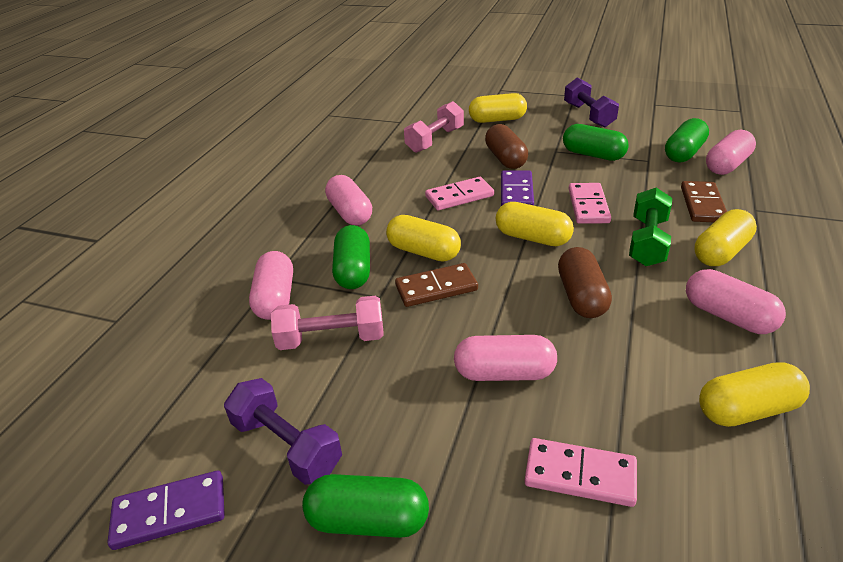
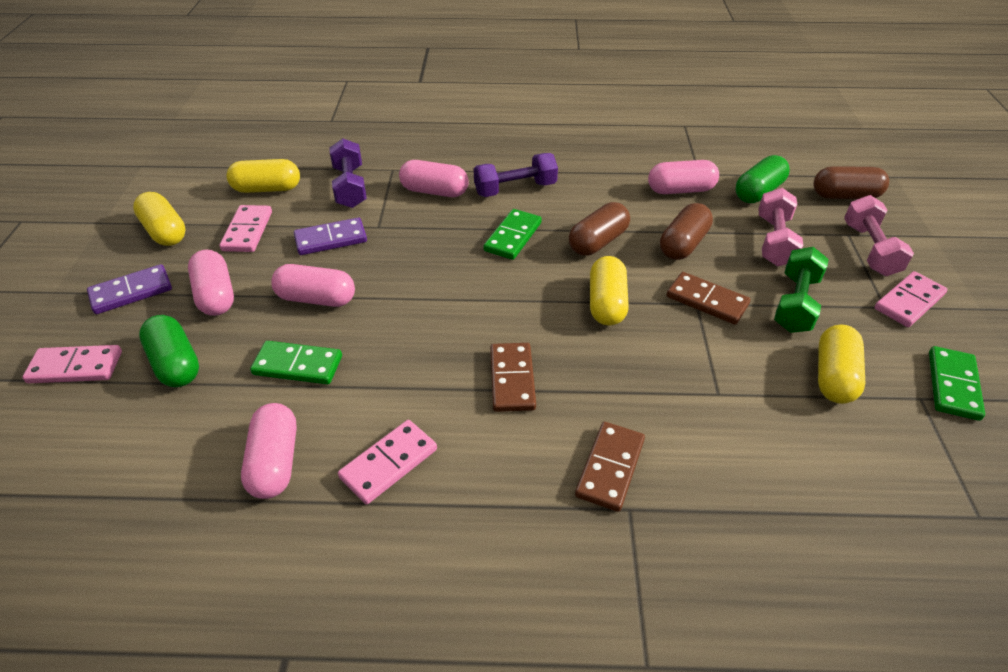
brown capsule: 2 -> 3
brown domino: 2 -> 3
green capsule: 4 -> 2
green domino: 0 -> 3
pink domino: 3 -> 4
yellow capsule: 5 -> 4

